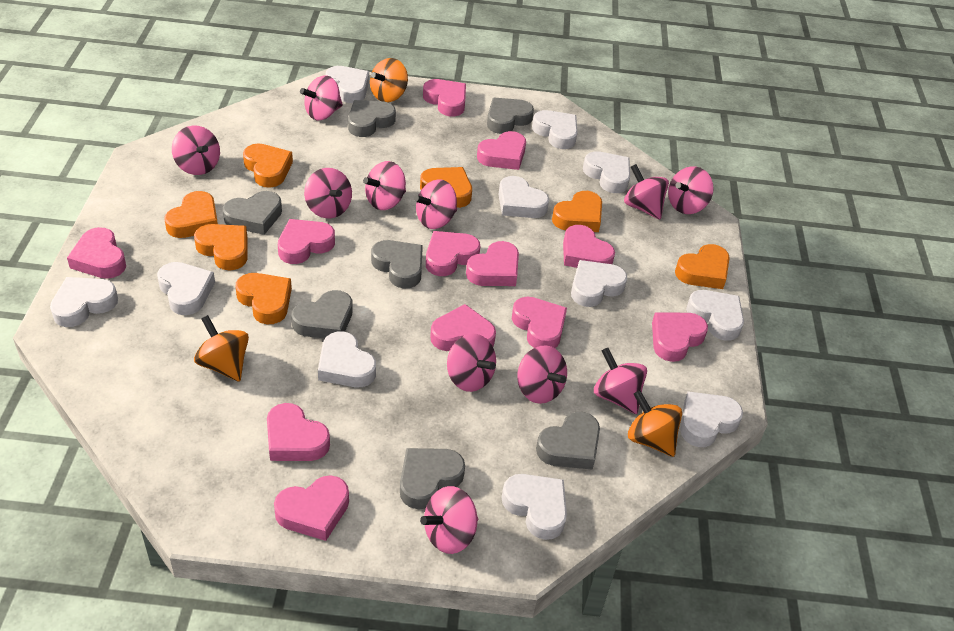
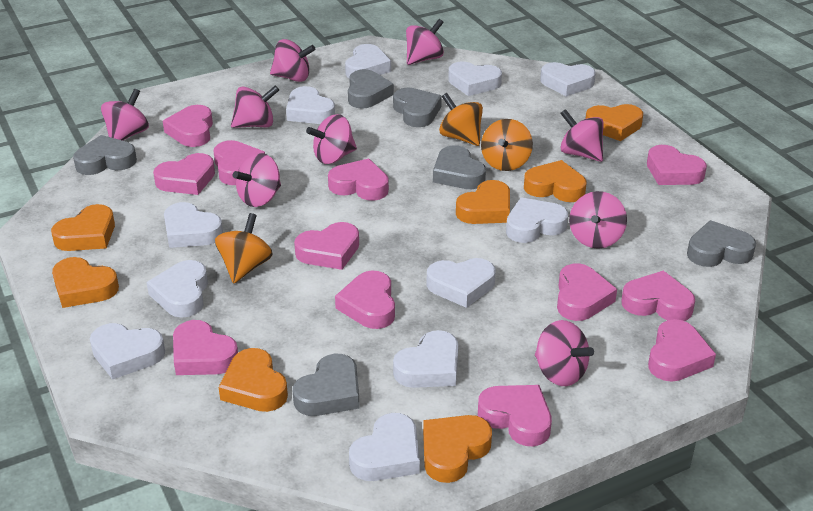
grey heart: 7 -> 6
pink spinning top: 11 -> 9

